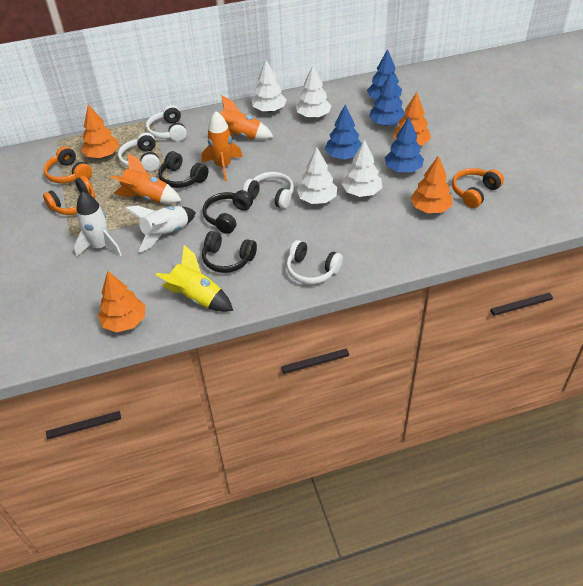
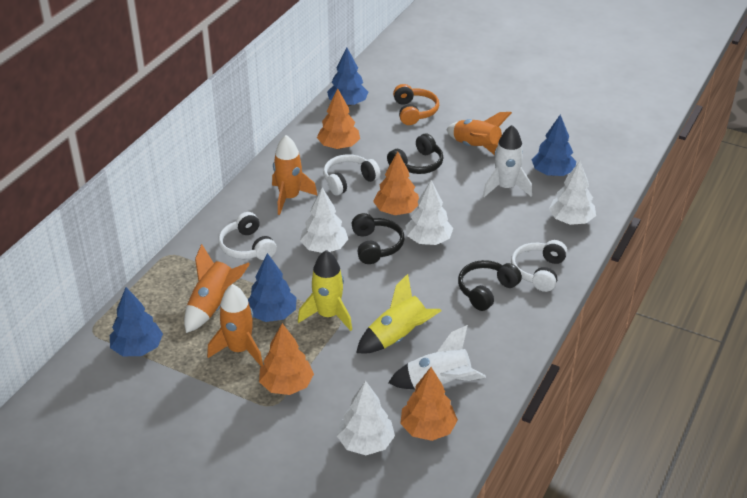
orange headphones: 3 -> 1
orange rocket: 3 -> 4
white headphones: 4 -> 3
yellow rocket: 1 -> 2

